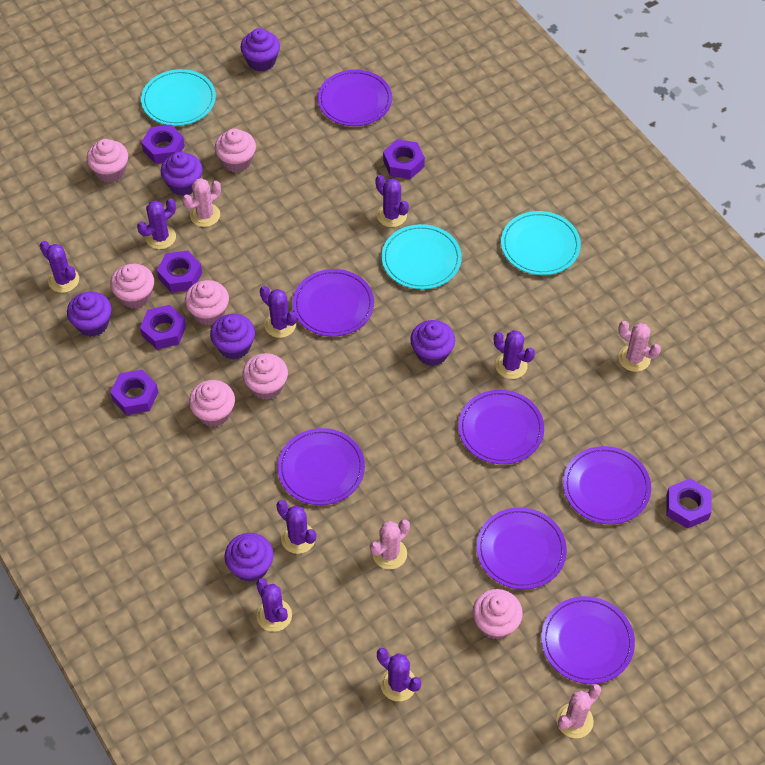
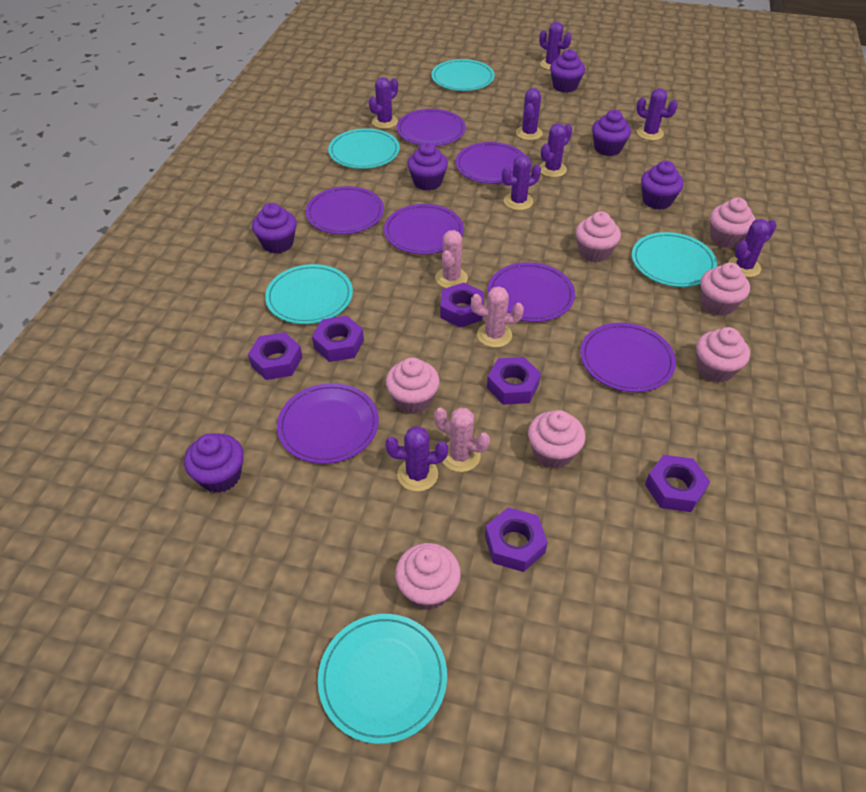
pink cactus: 4 -> 3
turquoise plate: 3 -> 5

